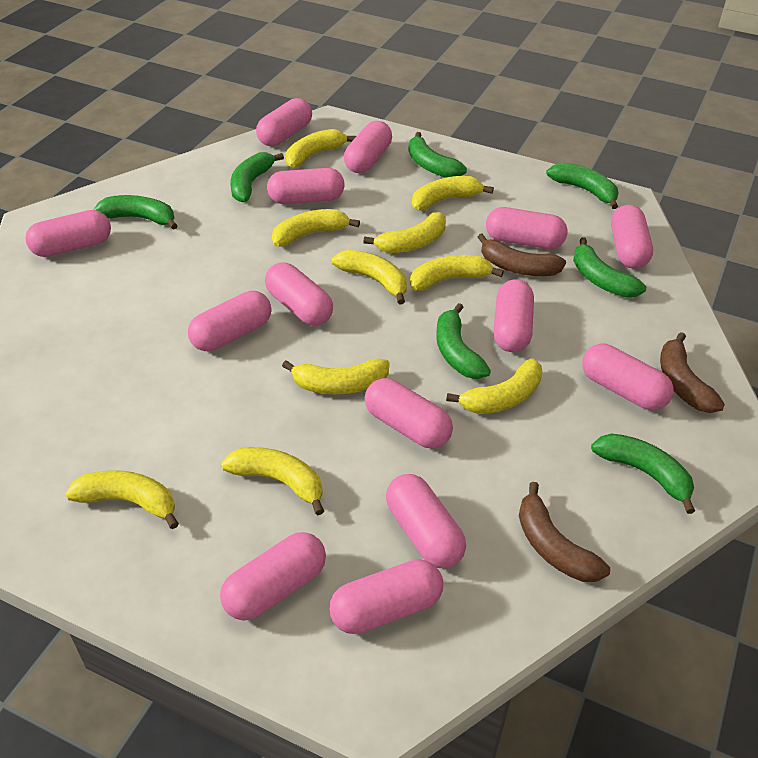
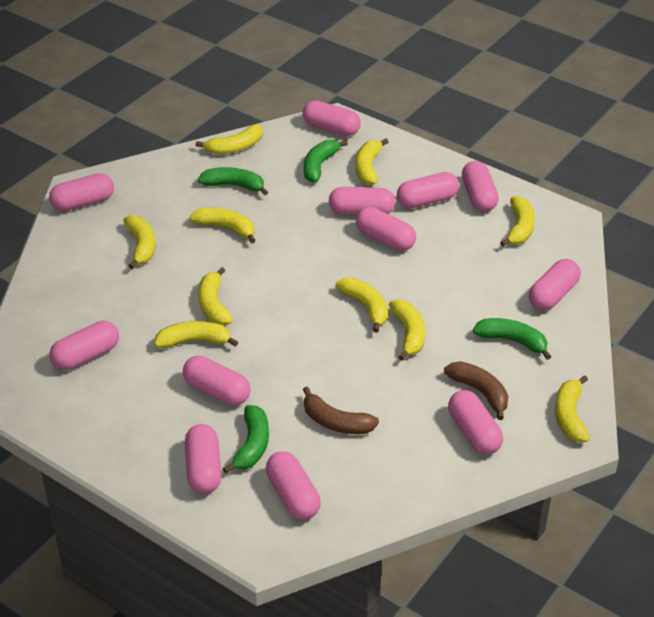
brown banana: 3 -> 2
green banana: 7 -> 4
pink capsule: 14 -> 12

